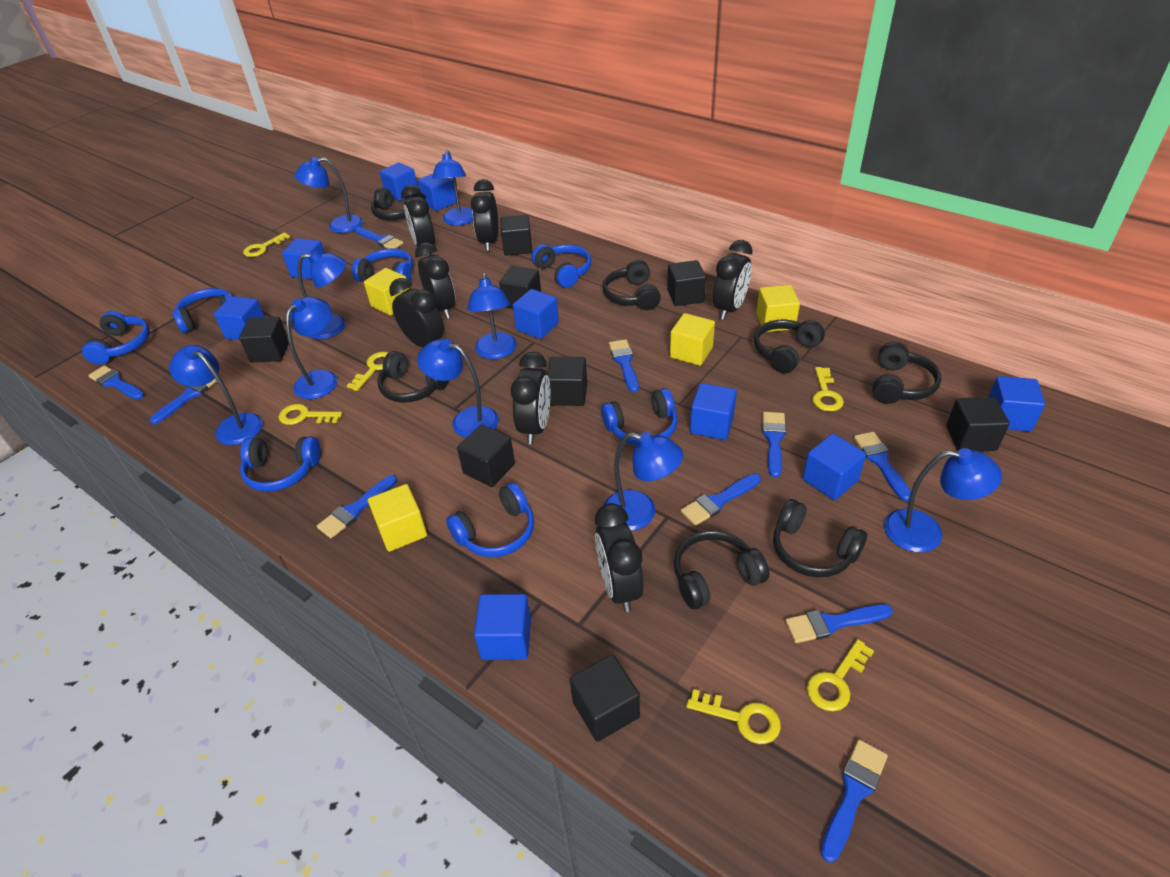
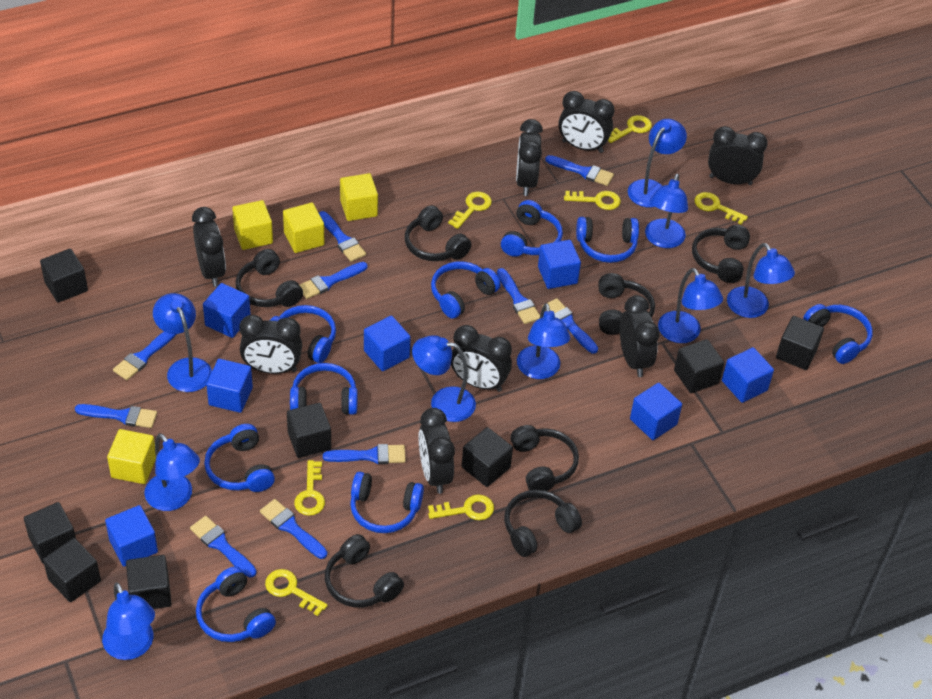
black clock: 7 -> 8
blue cube: 9 -> 7
blue headphones: 7 -> 9
yellow key: 6 -> 7

